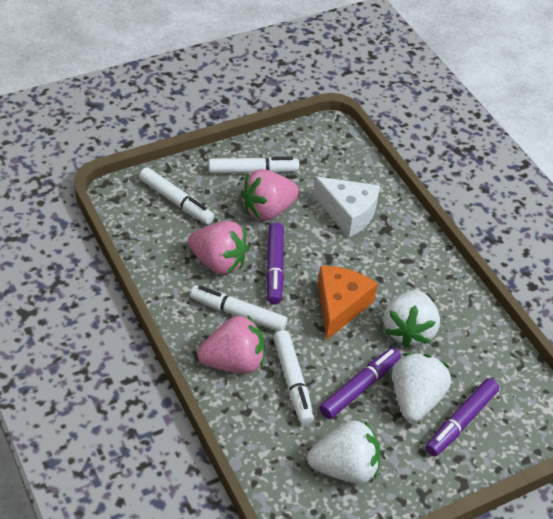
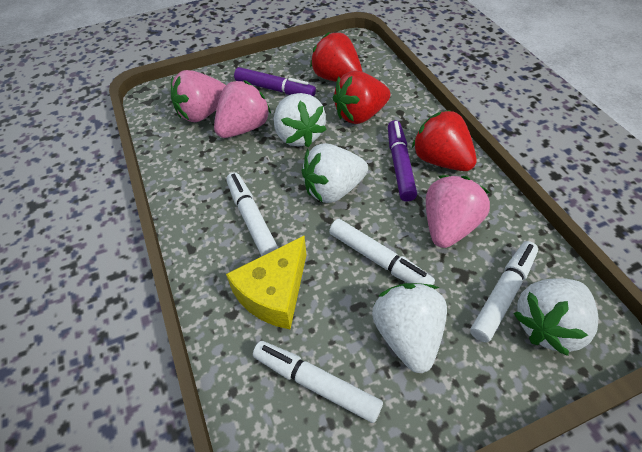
orange cheese: 1 -> 0
purple marker: 3 -> 2
red strawberry: 0 -> 3
white cheese: 1 -> 0
white strawberry: 3 -> 4
yellow cheese: 0 -> 1

